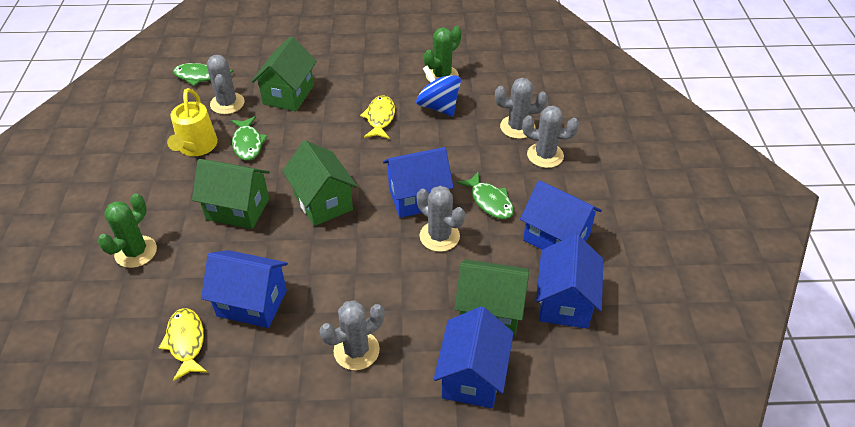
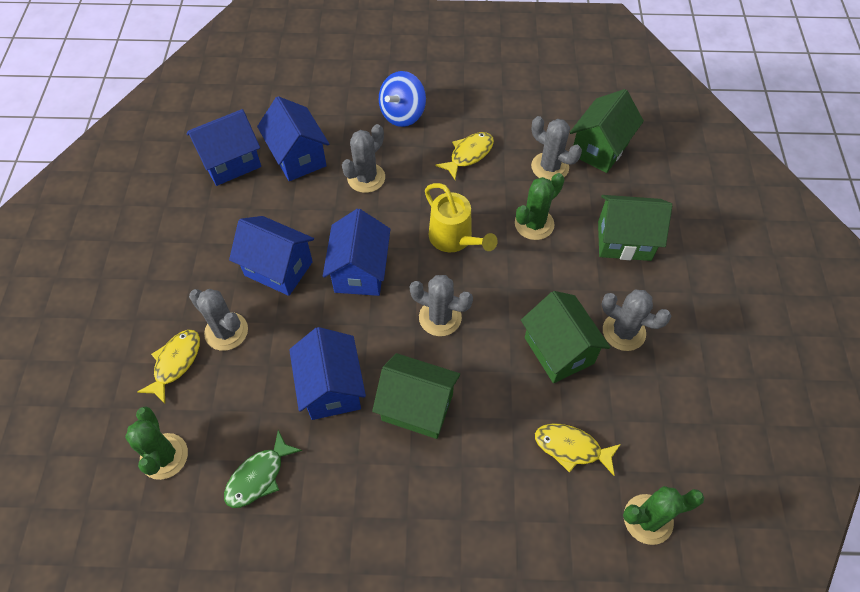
green cactus: 2 -> 3
green fish: 3 -> 1
yellow fish: 2 -> 3

